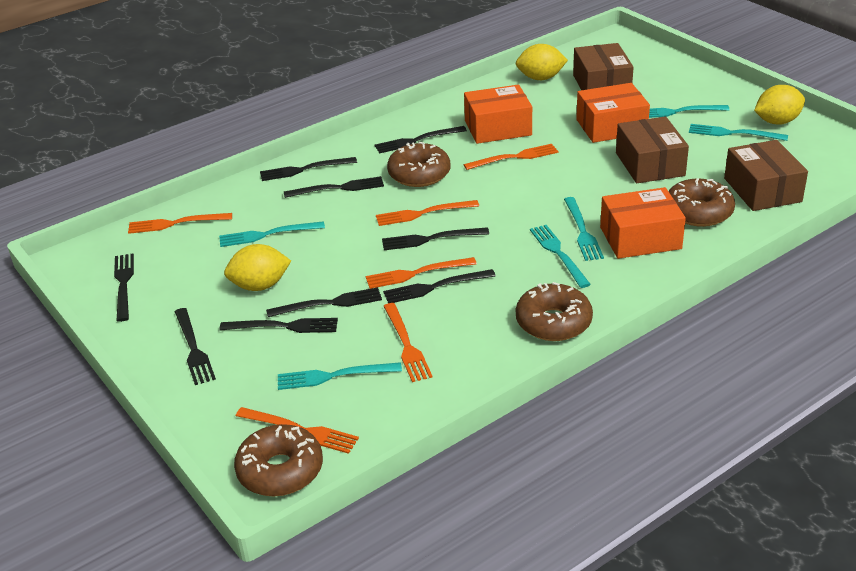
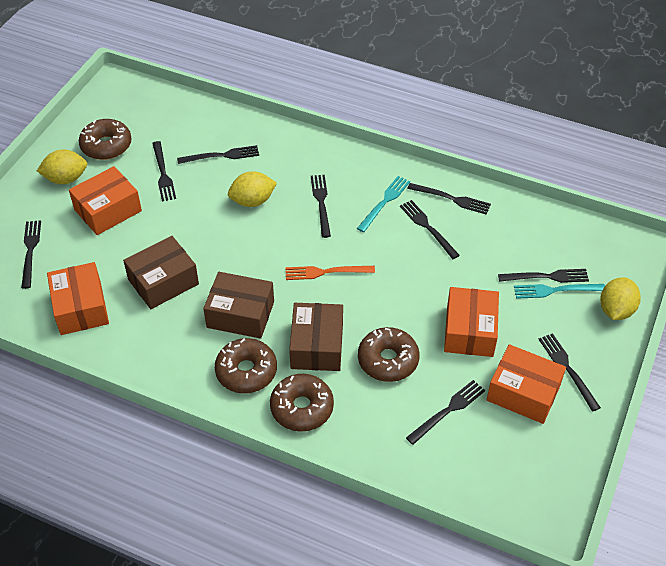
orange box: 3 -> 4
orange fork: 6 -> 1
turquoise fork: 6 -> 2

